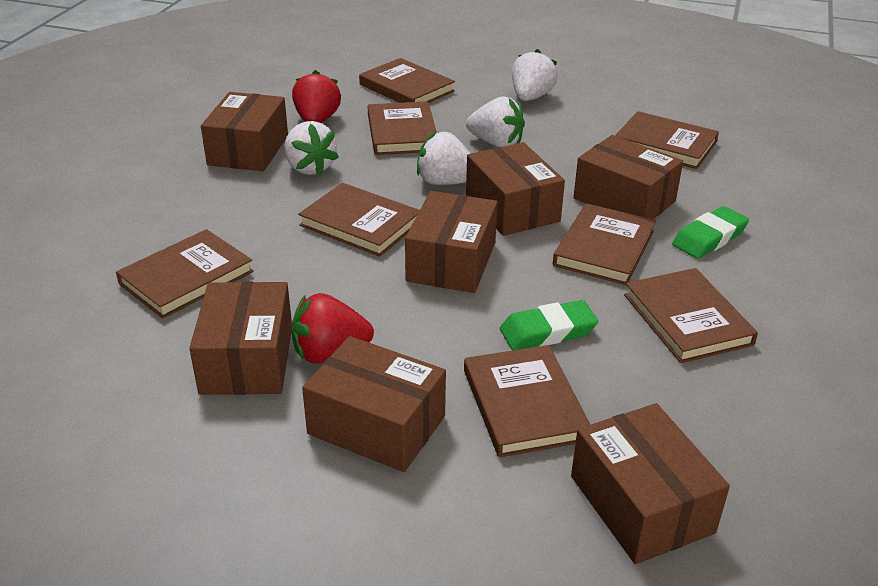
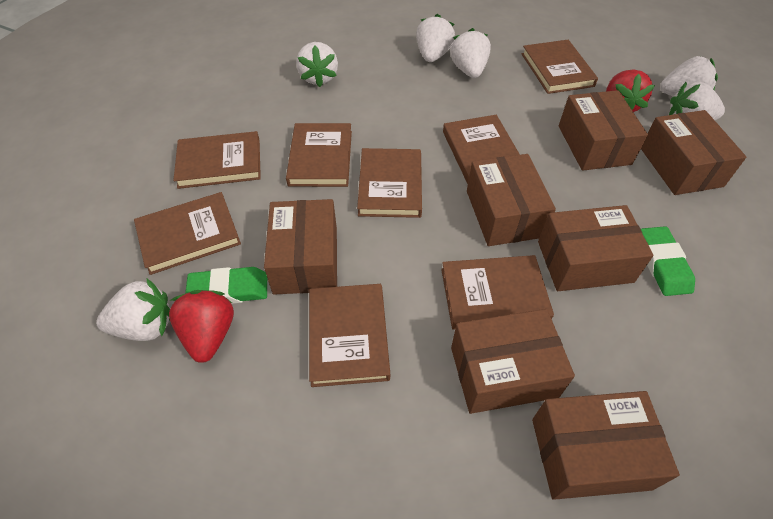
white strawberry: 4 -> 6

